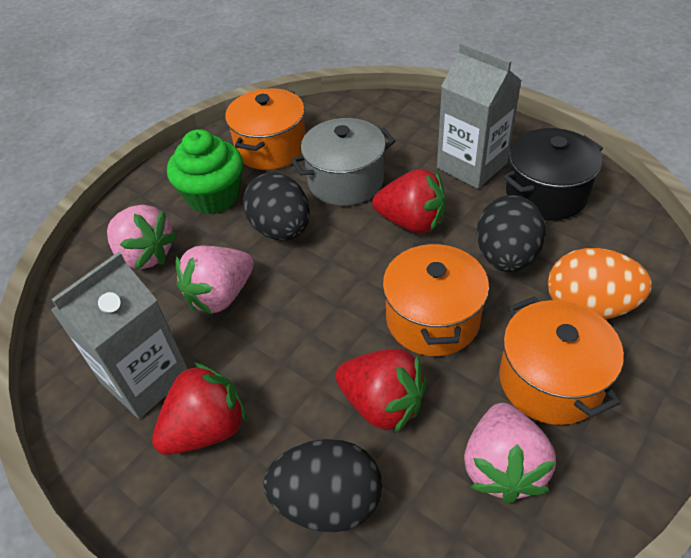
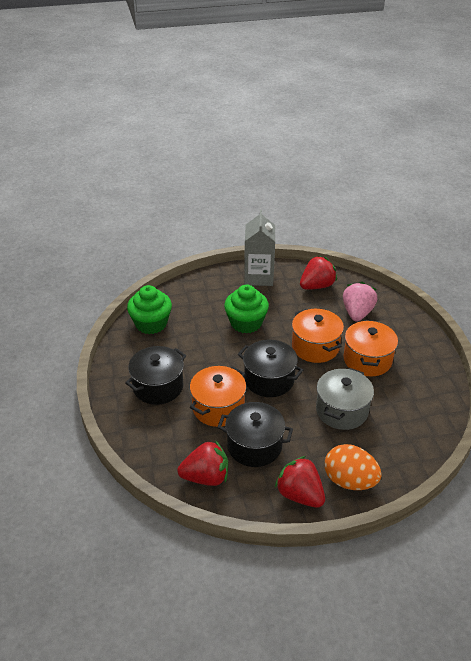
black egg: 3 -> 0
black pot: 1 -> 3
green cupcake: 1 -> 2
grey carton: 2 -> 1
pink strawberry: 3 -> 1

